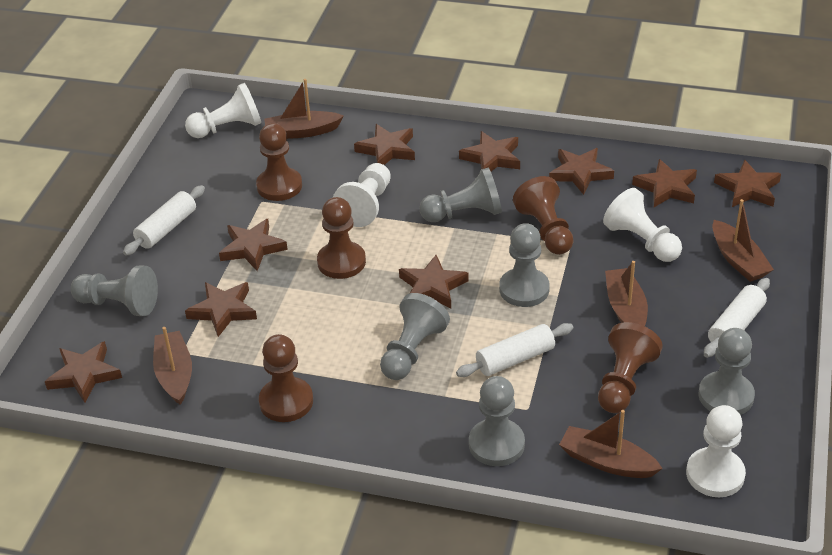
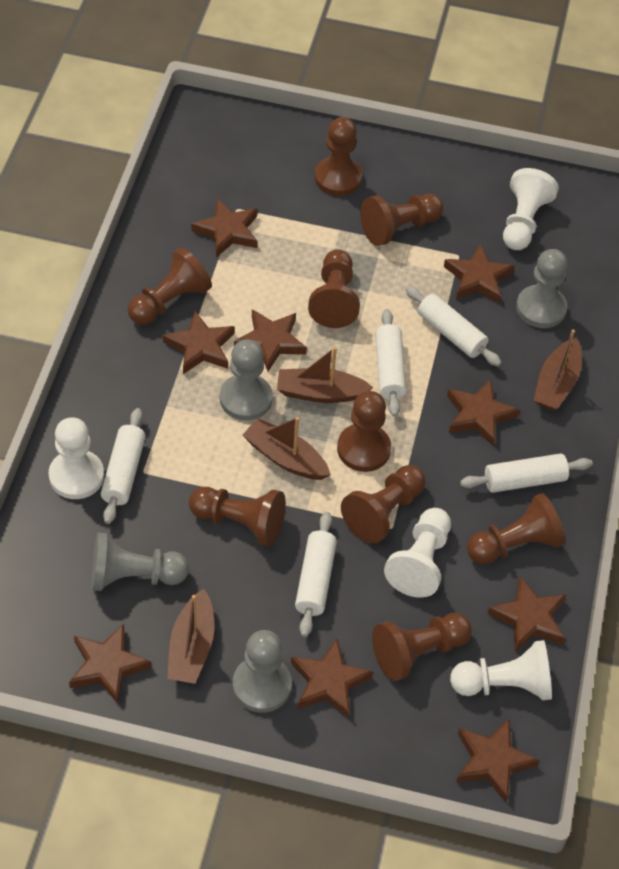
brown boat: 5 -> 4
brown pawn: 5 -> 9
grey pawn: 6 -> 4
white rolling pin: 3 -> 5

